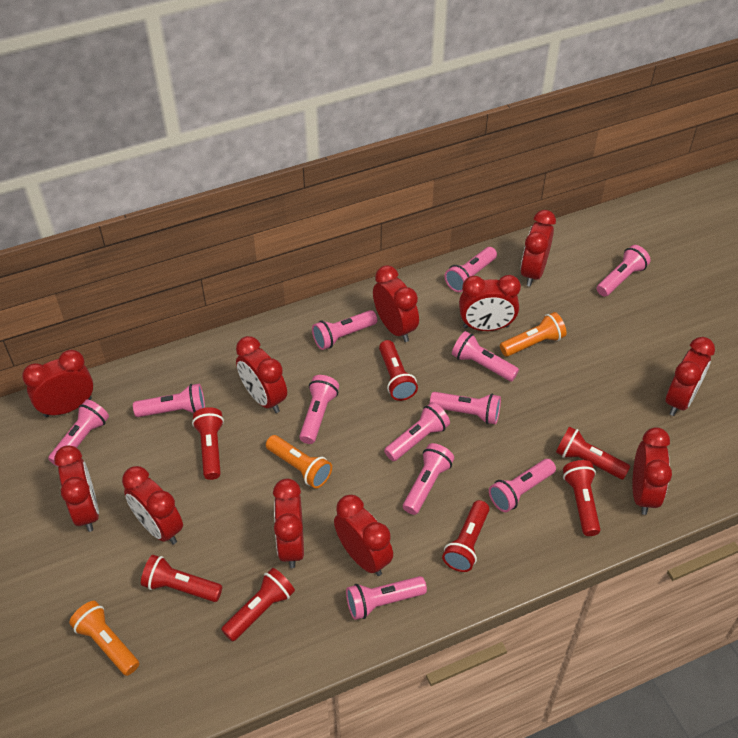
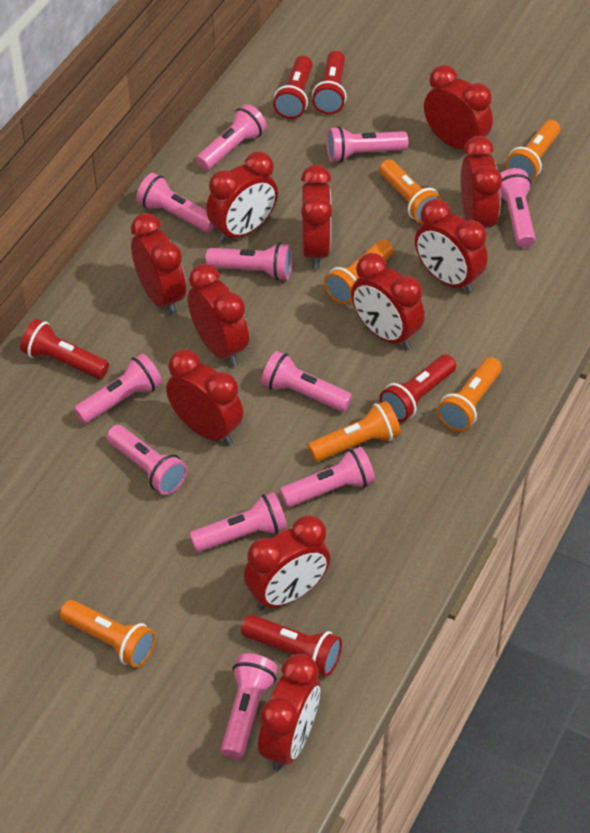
orange flashlight: 3 -> 6
pink flashlight: 12 -> 11
red flashlight: 7 -> 5

